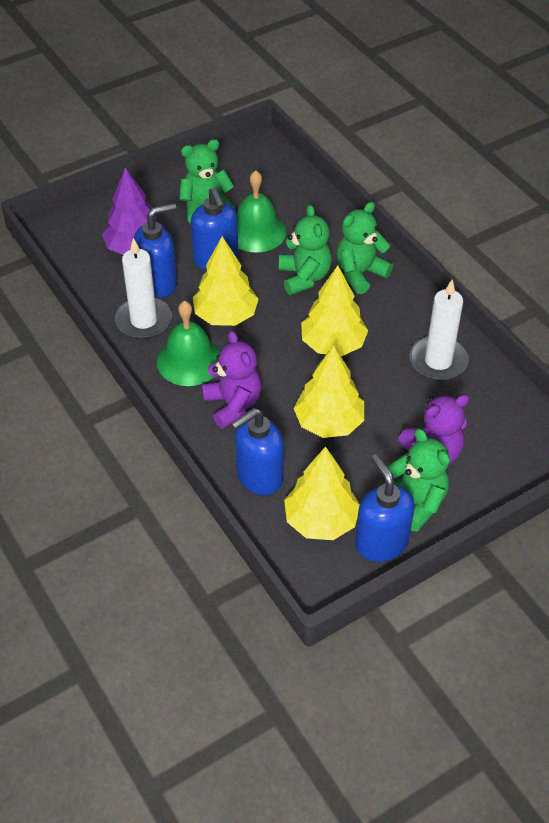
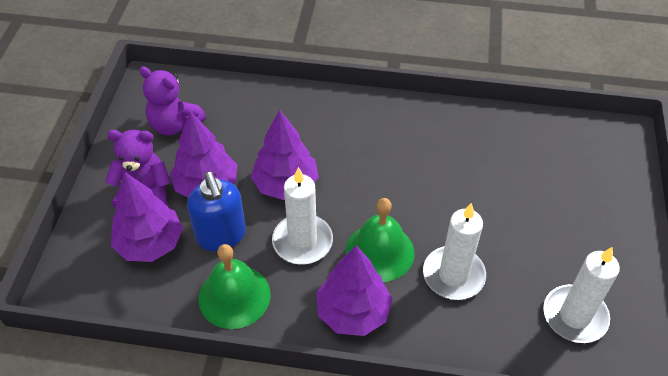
blue soap dispenser: 4 -> 1
green teddy bear: 4 -> 0
purple tree: 1 -> 4
white candle: 2 -> 3
yellow tree: 4 -> 0

